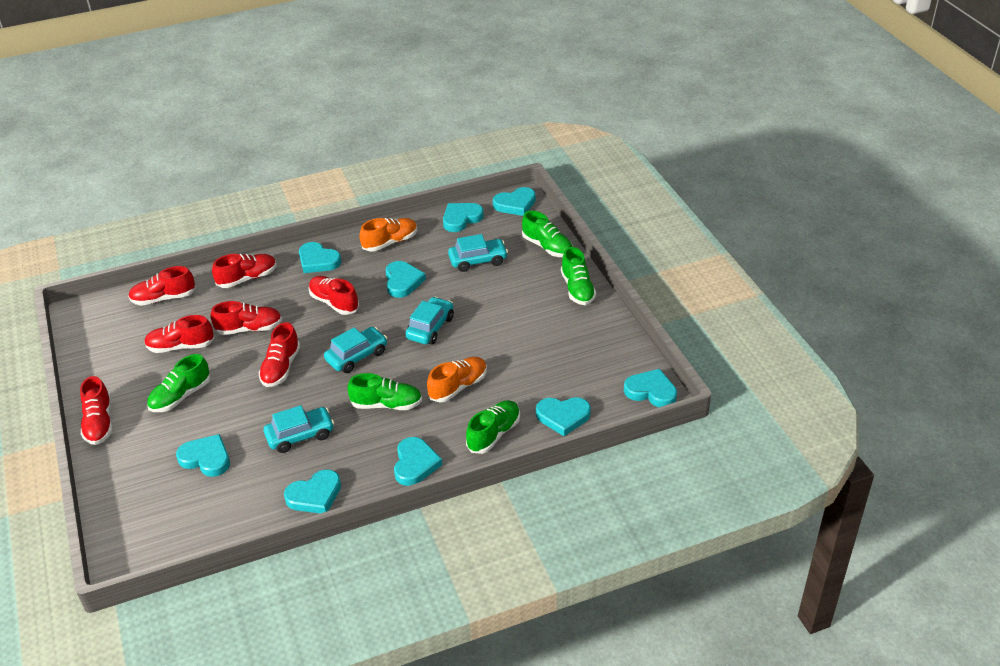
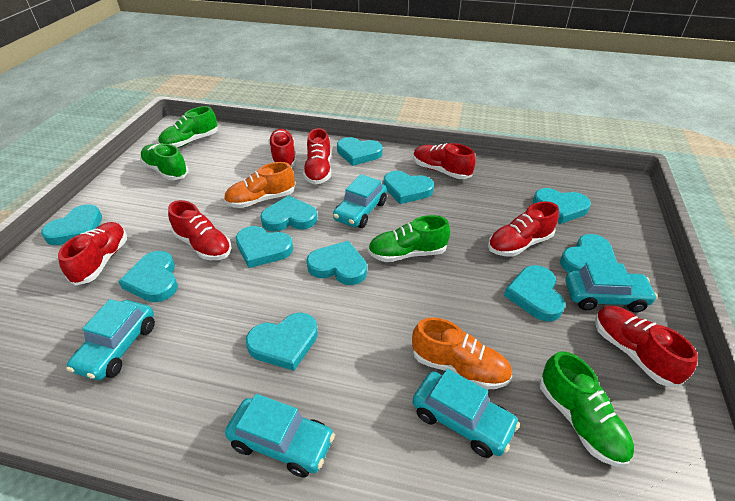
green shoe: 5 -> 4
turquoise car: 4 -> 5
turquoise heart: 9 -> 11

